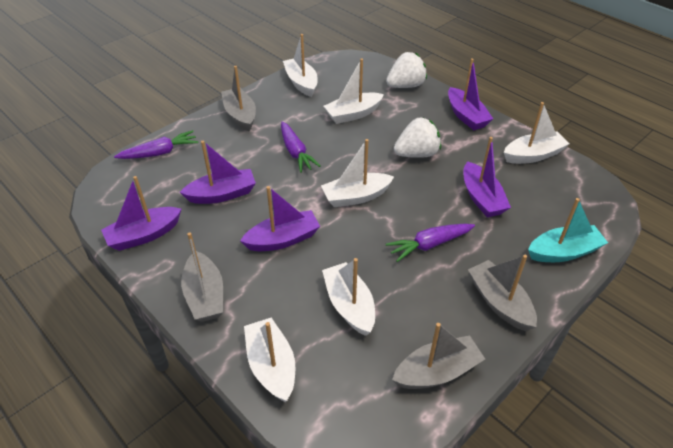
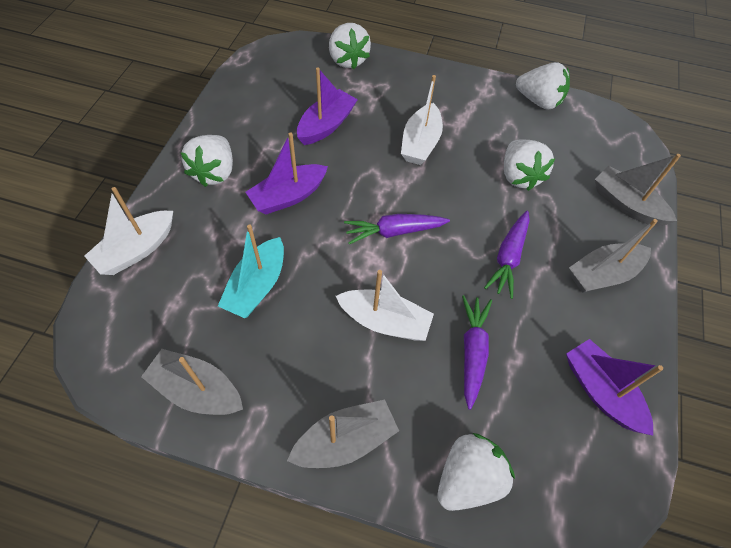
purple boat: 5 -> 3
white boat: 6 -> 3
white strawberry: 2 -> 5

